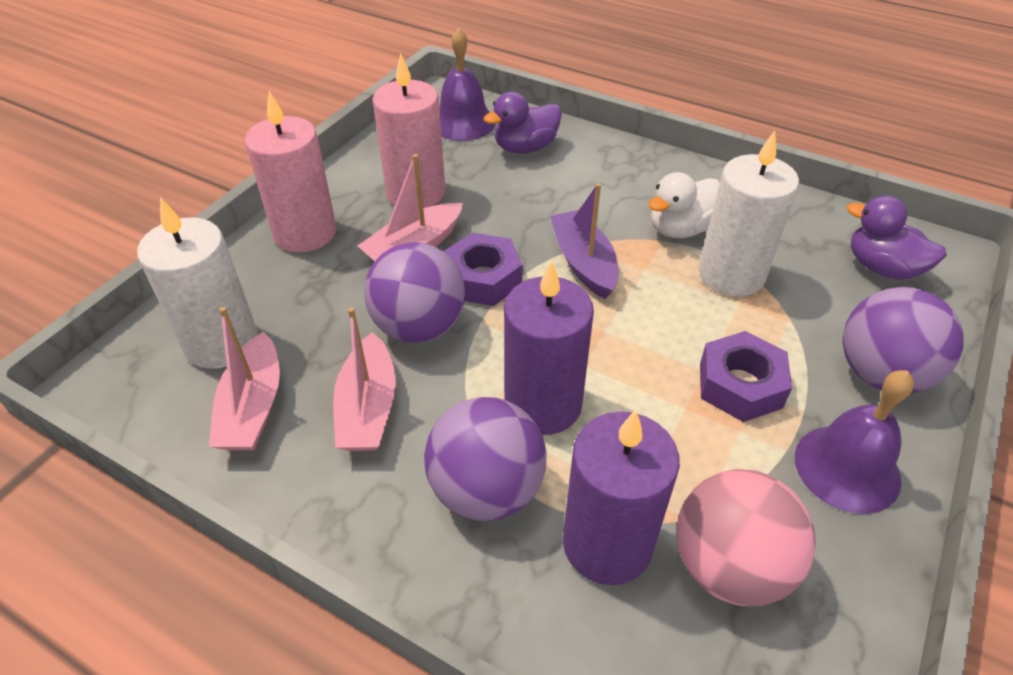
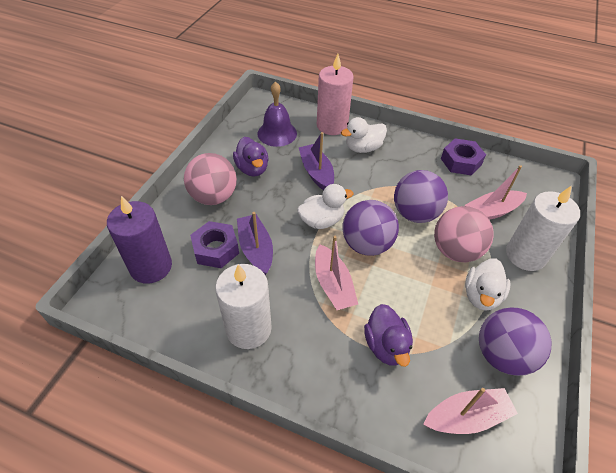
pink ball: 1 -> 2
pink candle: 2 -> 1
purple bell: 2 -> 1
purple boat: 1 -> 2
purple candle: 2 -> 1
white duck: 1 -> 3

